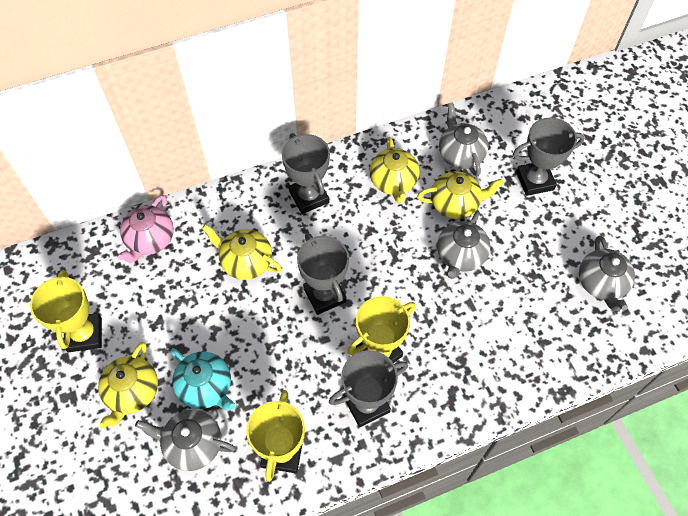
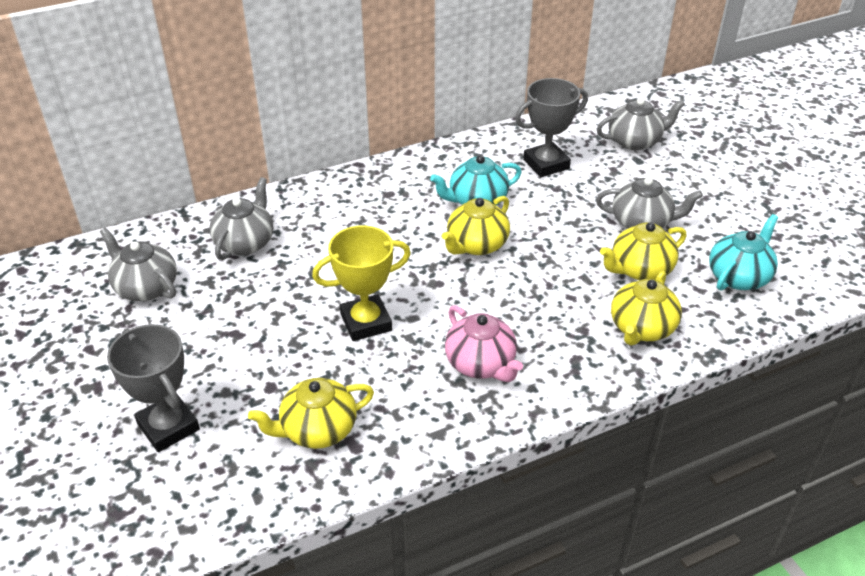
grey trophy: 4 -> 2
turquoise teapot: 1 -> 2
yellow trophy: 3 -> 1

